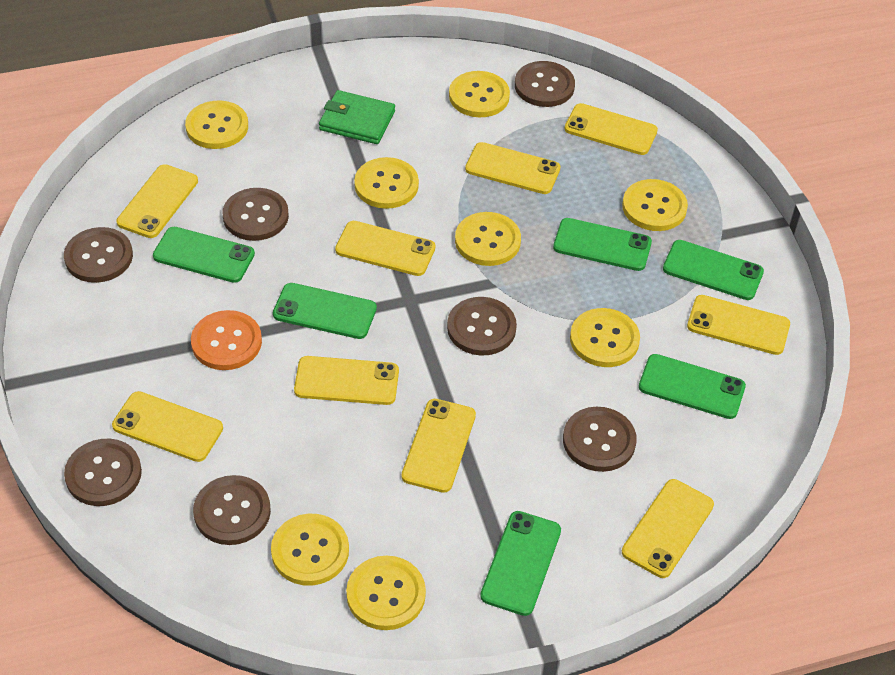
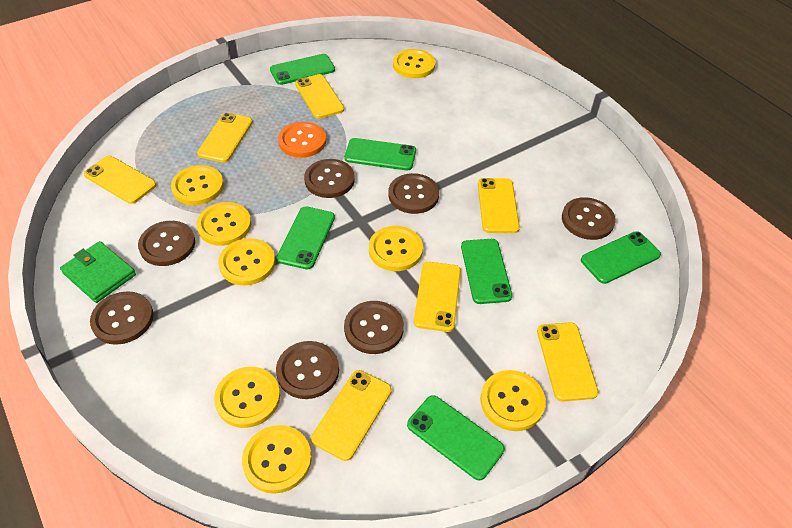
yellow phone: 9 -> 7

